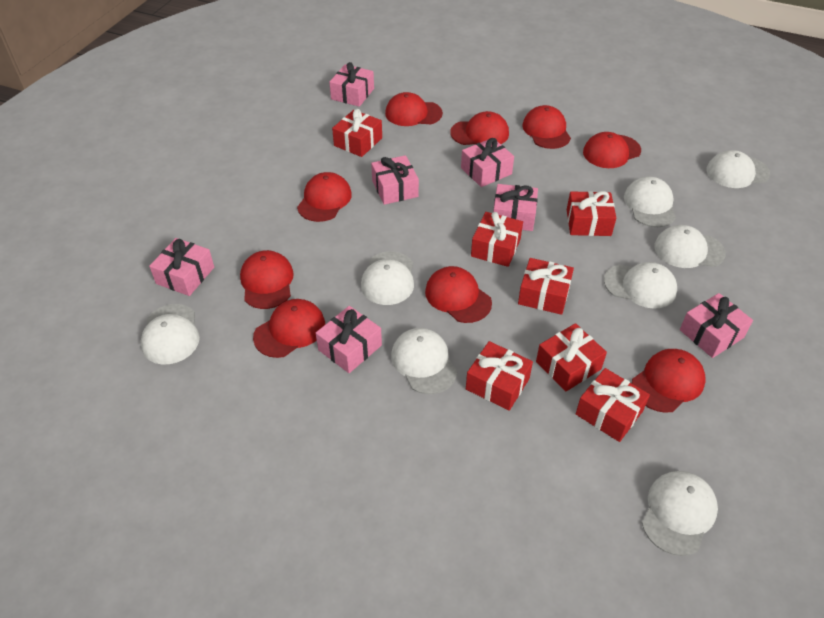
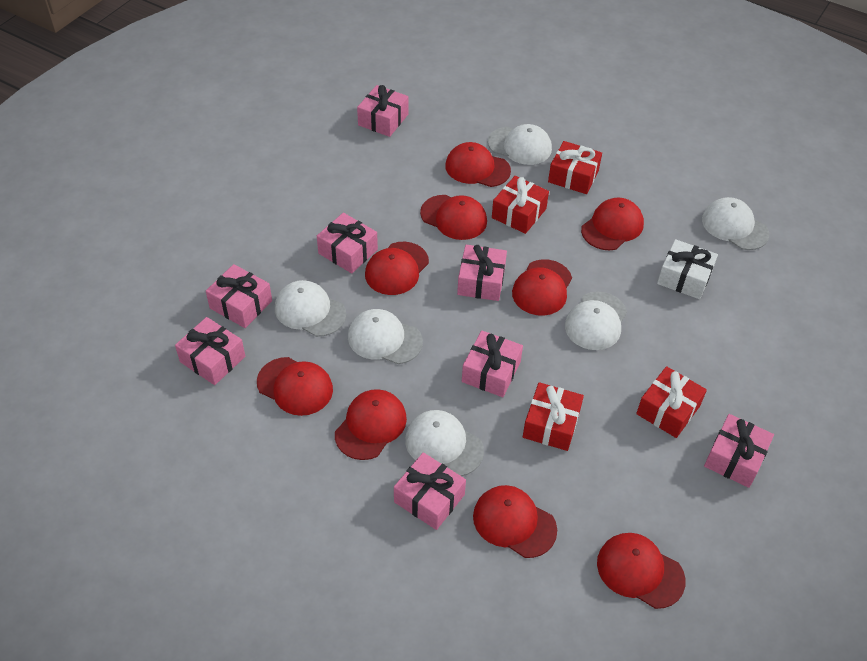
pink gift: 7 -> 8
red gift: 7 -> 4
white cap: 8 -> 6
white gift: 0 -> 1

